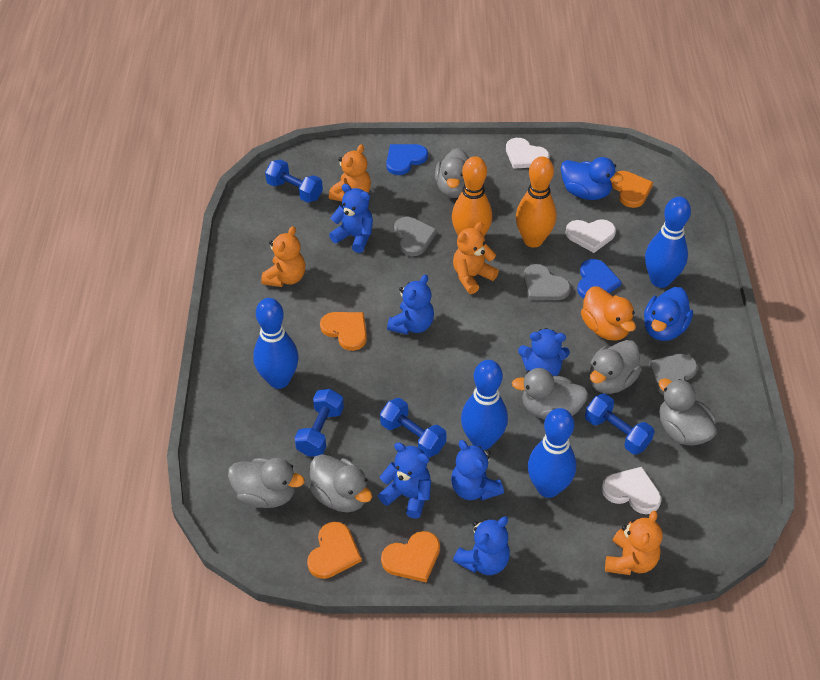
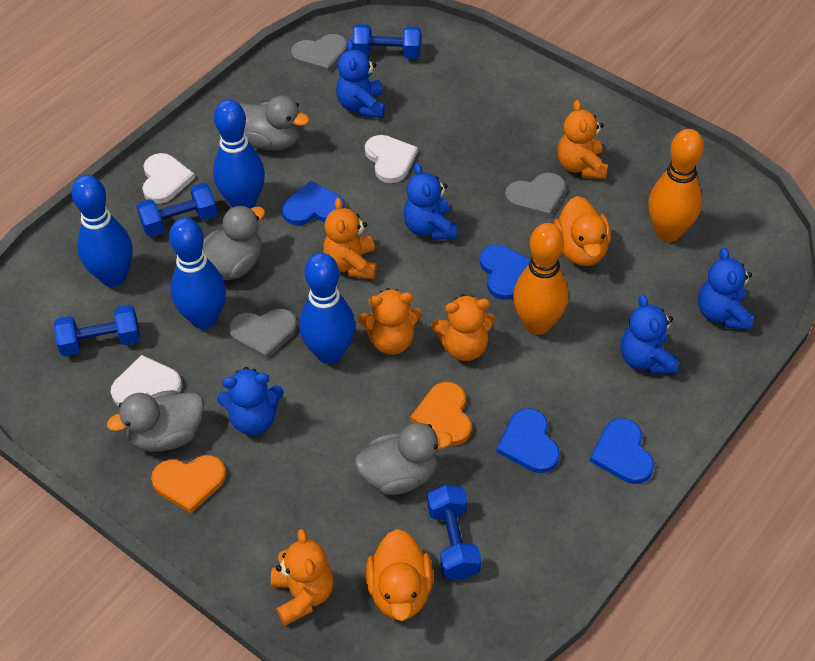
blue duck: 2 -> 0
blue heart: 2 -> 4
blue teddy bear: 6 -> 5
grey duck: 6 -> 4
orange duck: 1 -> 2
orange heart: 4 -> 2
orange teddy bear: 4 -> 5

